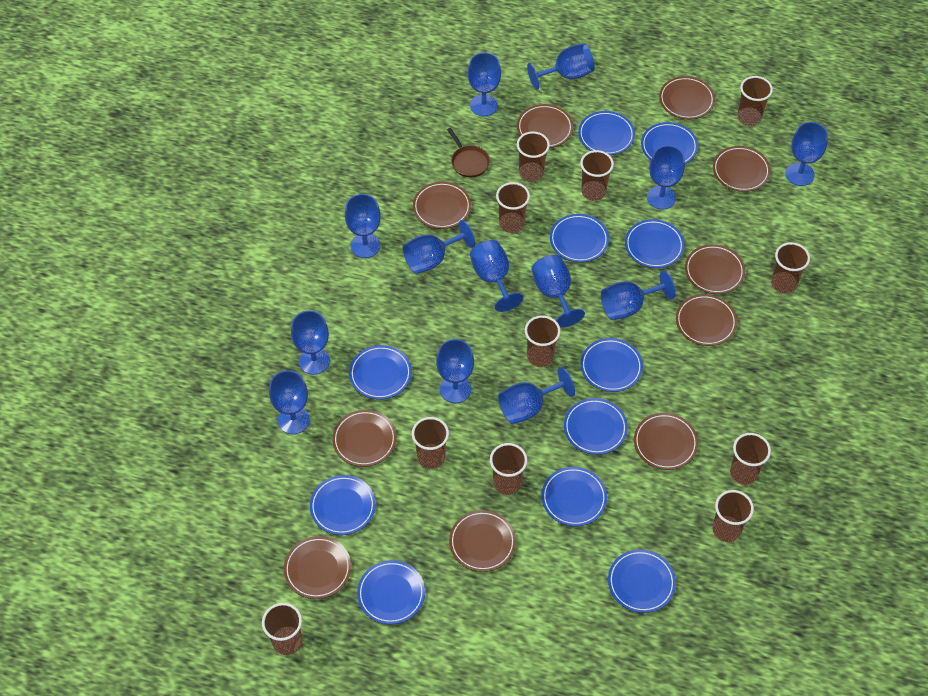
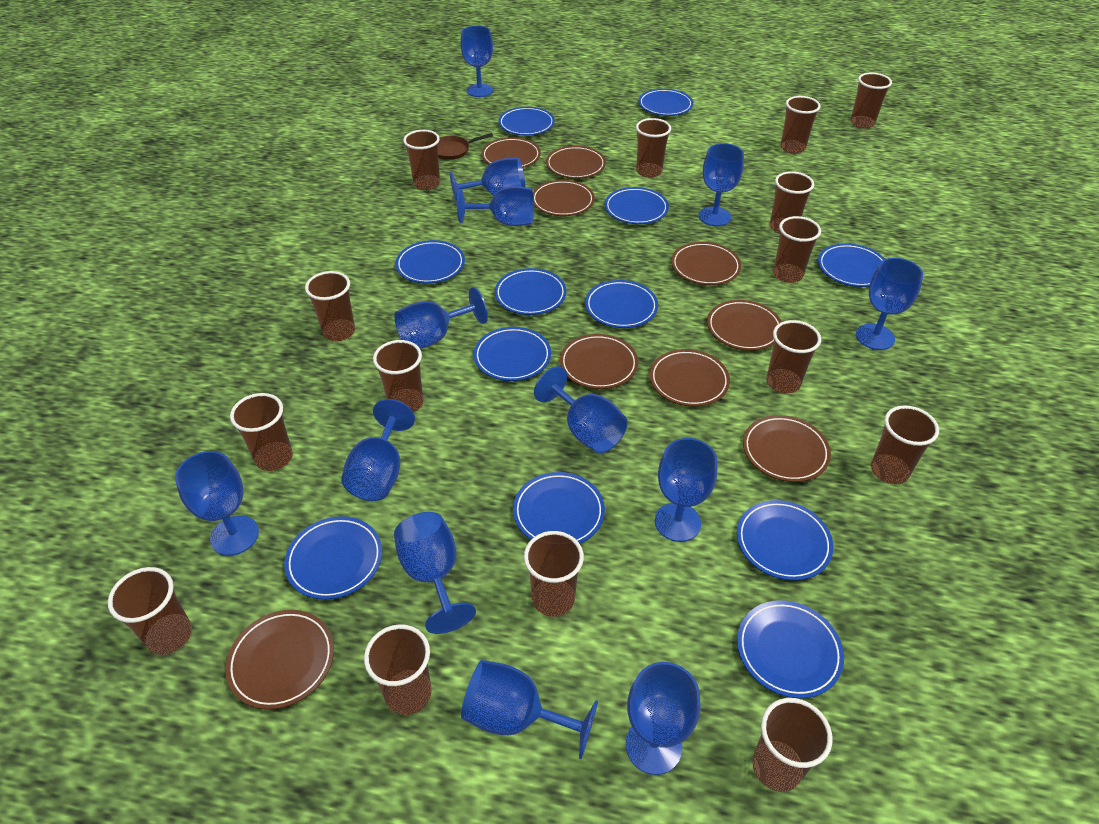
blue plate: 11 -> 12
brown cup: 11 -> 15
brown plate: 10 -> 9

